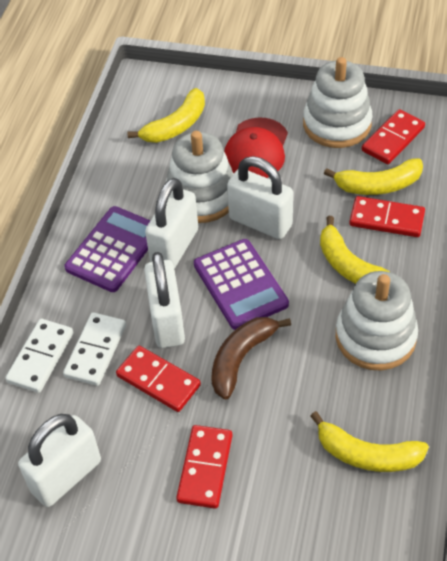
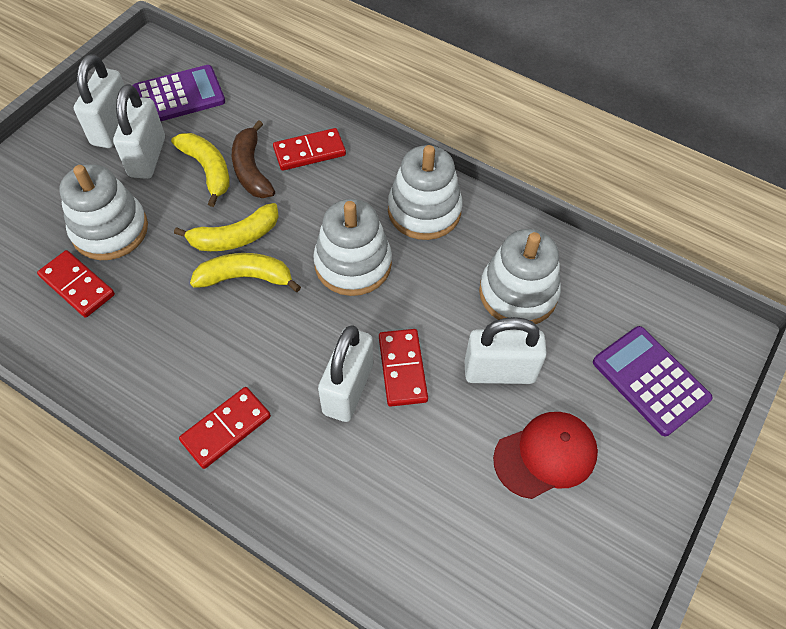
white domino: 2 -> 0
white stacking toy: 3 -> 4
yellow banana: 4 -> 3

